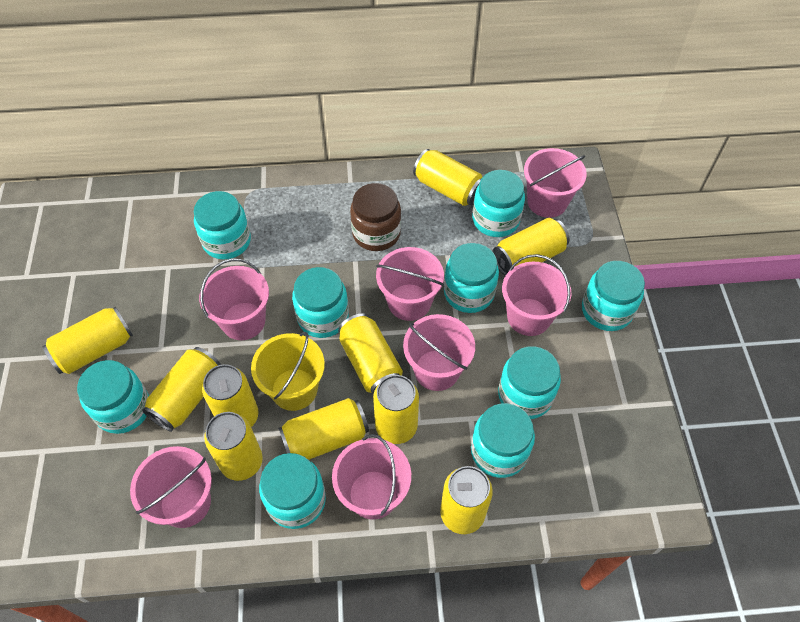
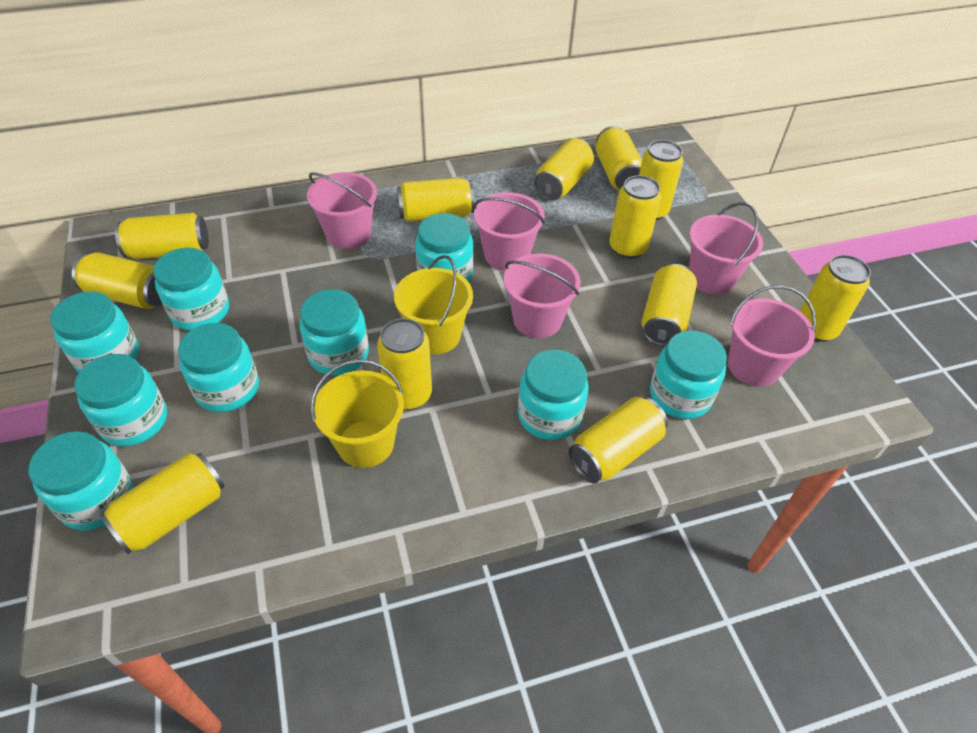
brown jar: 1 -> 0
pink bucket: 7 -> 5
yellow bucket: 1 -> 2
yellow can: 10 -> 12

